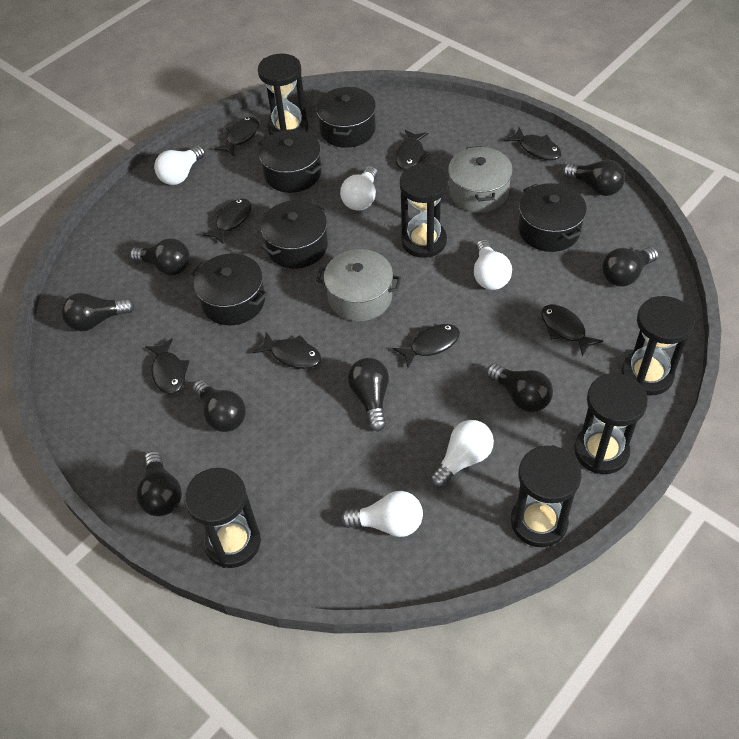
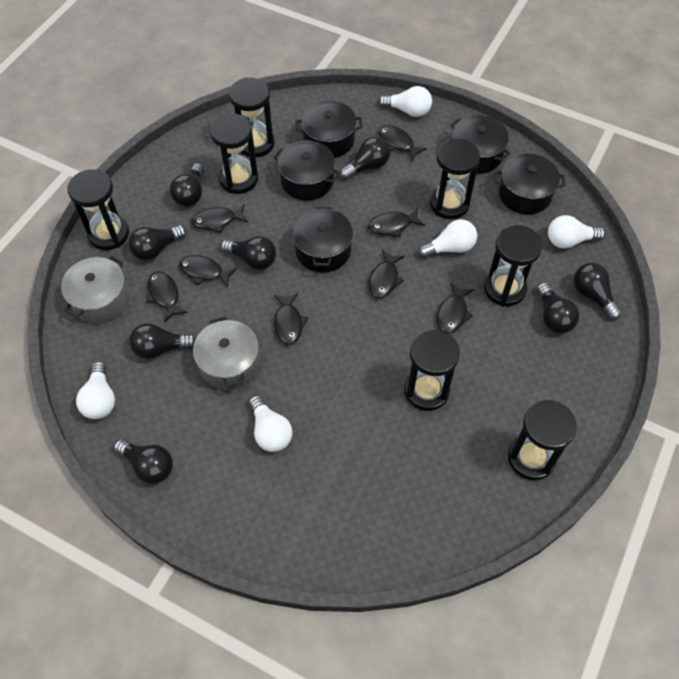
black hourglass: 6 -> 7

